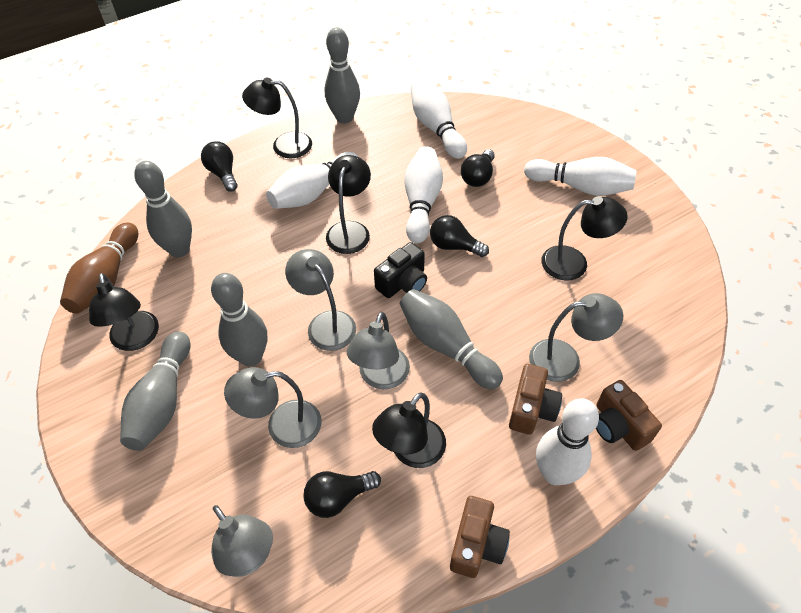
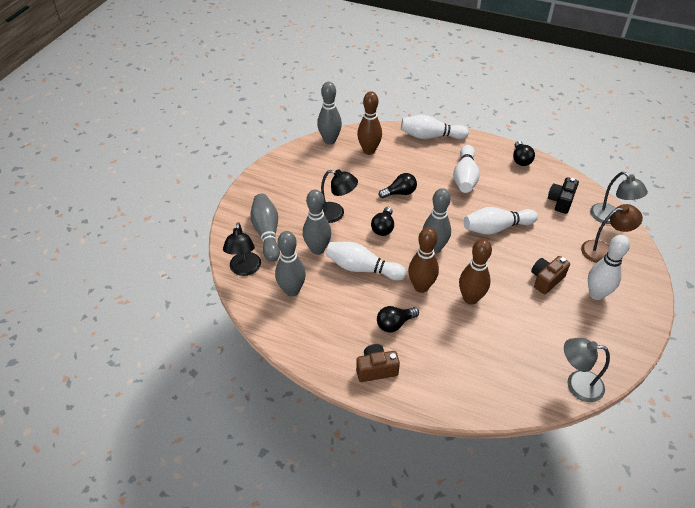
black lamp: 5 -> 2
brown bowling pin: 1 -> 3
brown camera: 3 -> 2
brown lamp: 0 -> 1
grey lamp: 5 -> 2

